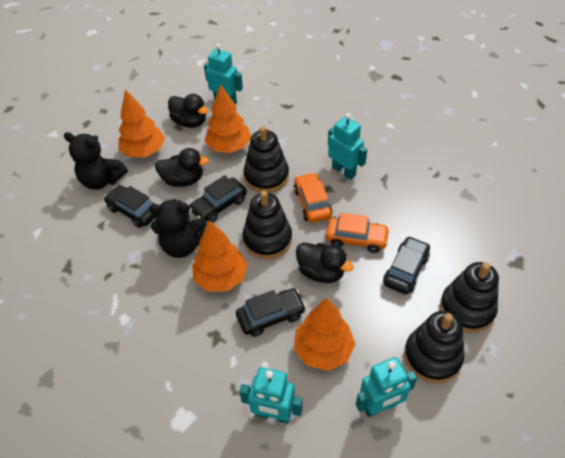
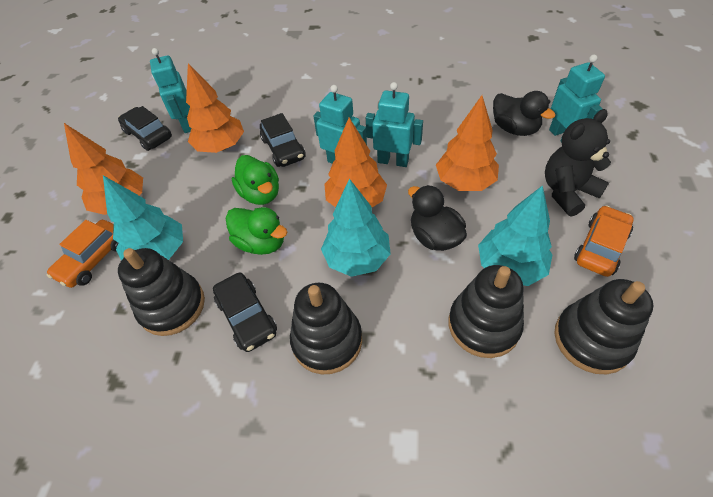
black car: 4 -> 3
black duck: 3 -> 2
black teddy bear: 2 -> 1
green duck: 0 -> 2
turquoise tree: 0 -> 3

